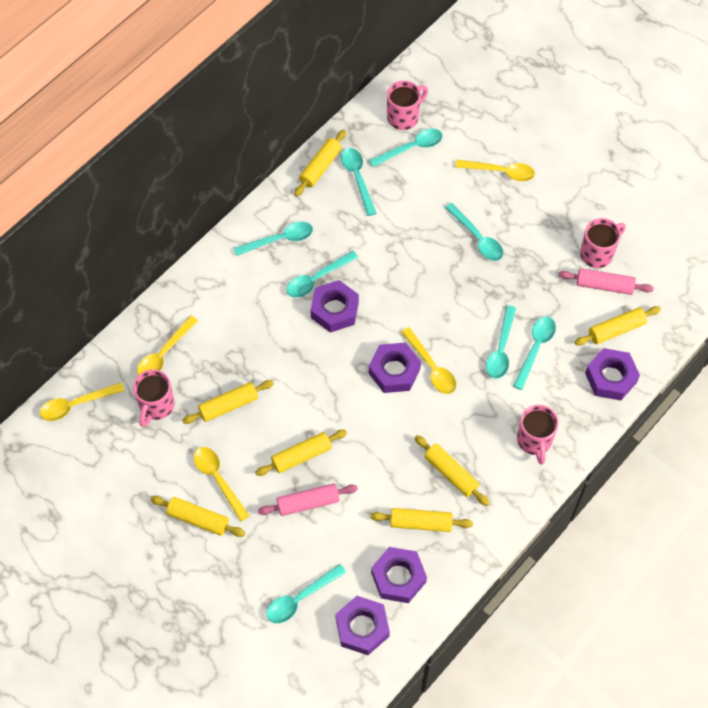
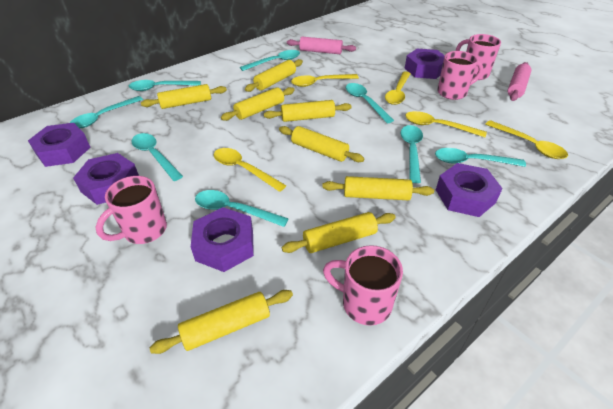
yellow rolling pin: 7 -> 8

